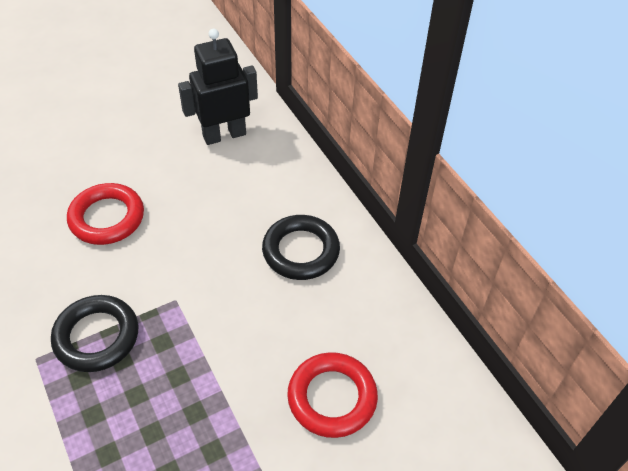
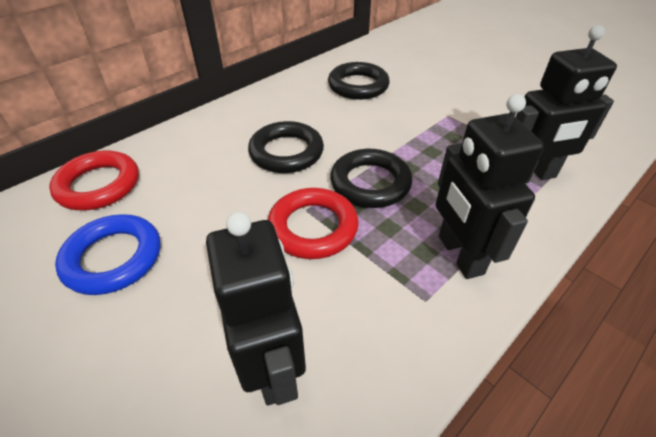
black ring: 2 -> 3
black robot: 1 -> 3
blue ring: 0 -> 1

